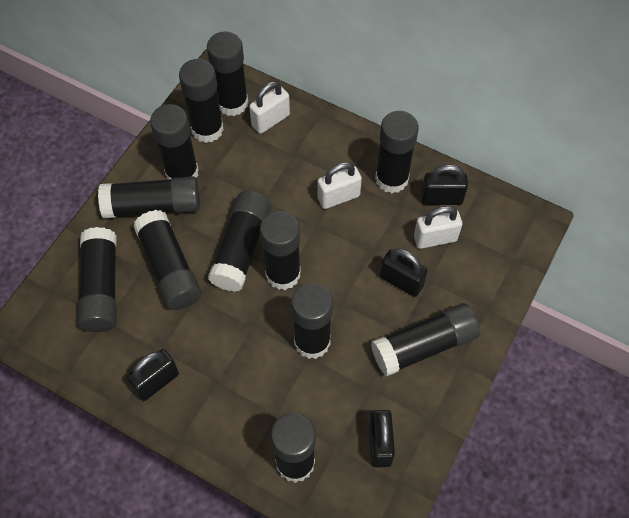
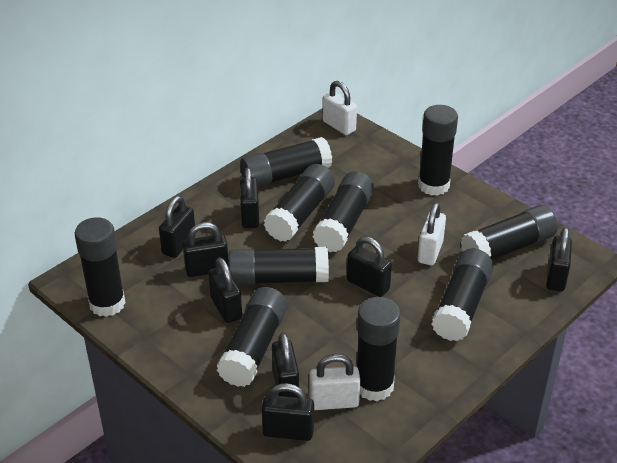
black glue stick: 12 -> 10
black padlock: 4 -> 8

